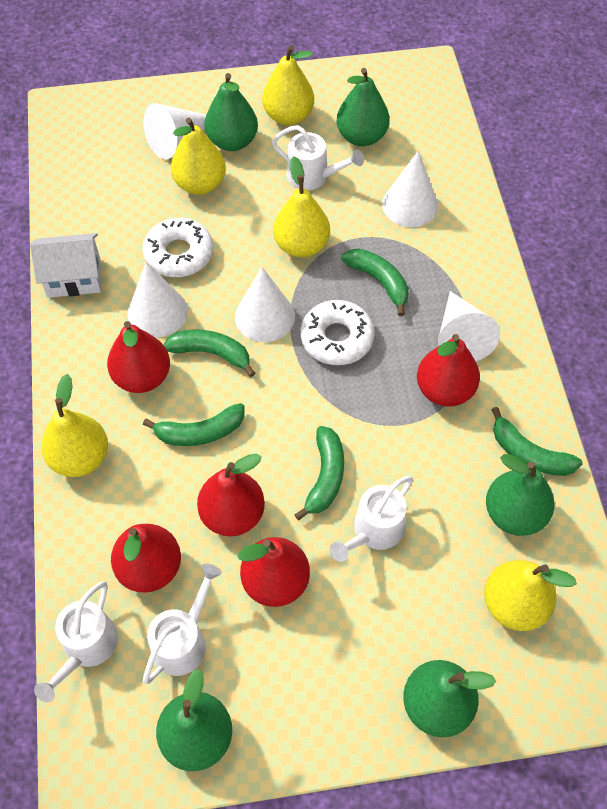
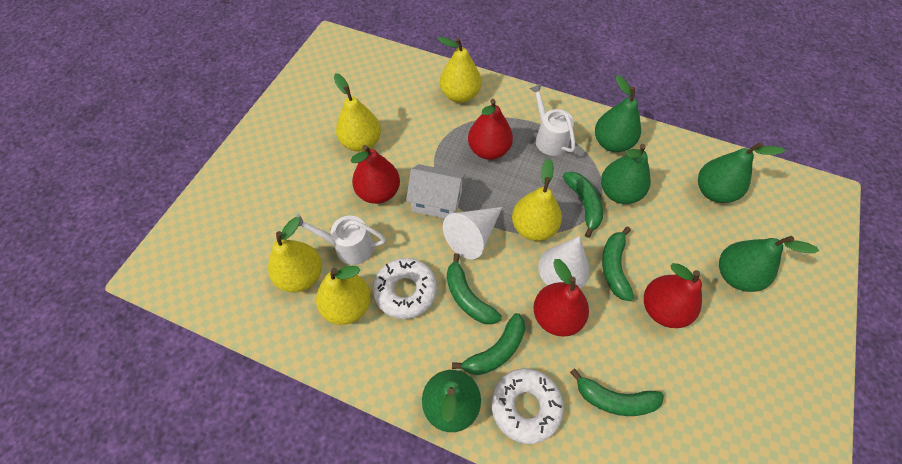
red pear: 5 -> 4
white cone: 5 -> 2
white watering can: 4 -> 2

